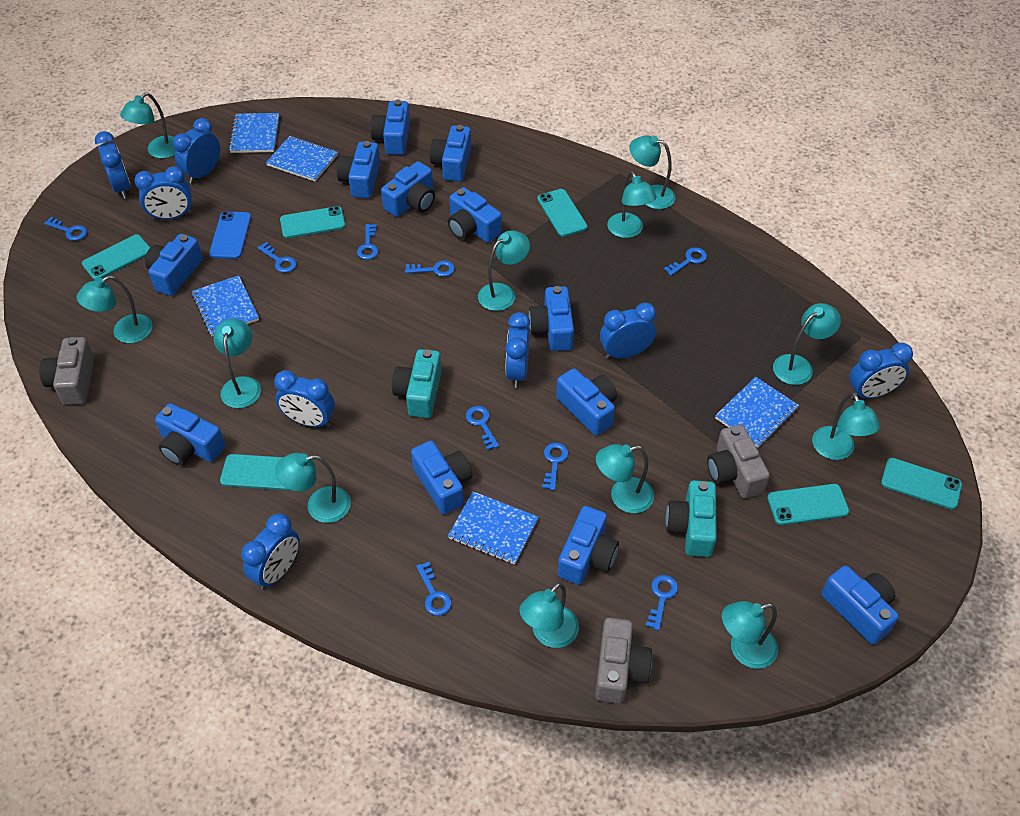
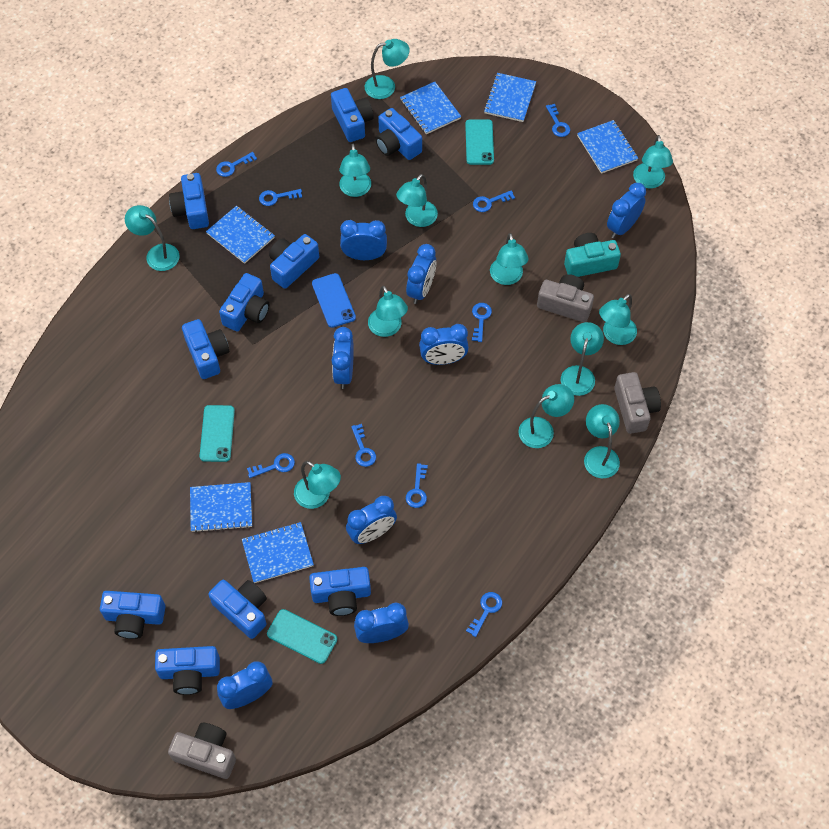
blue camera: 12 -> 10
blue notebook: 5 -> 6
turquoise camera: 2 -> 1
turquoise phone: 6 -> 3

